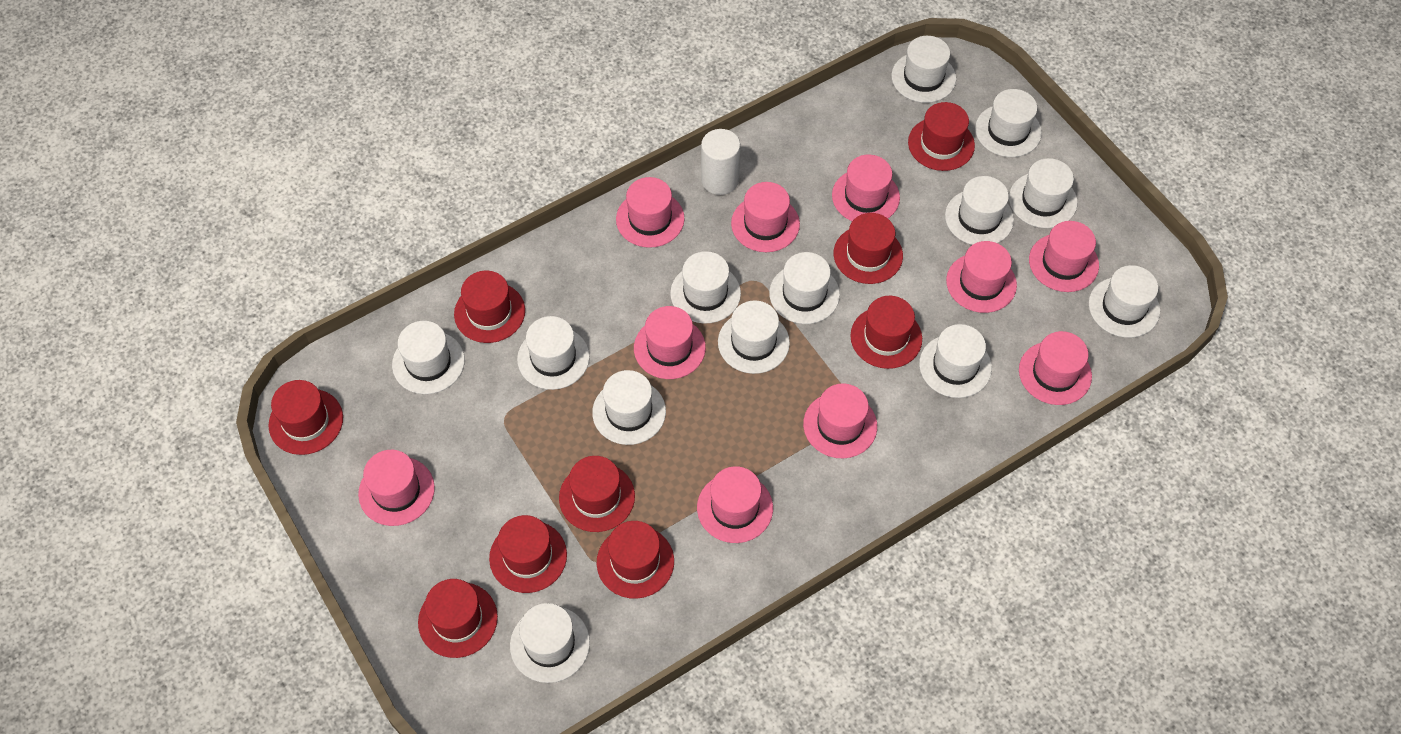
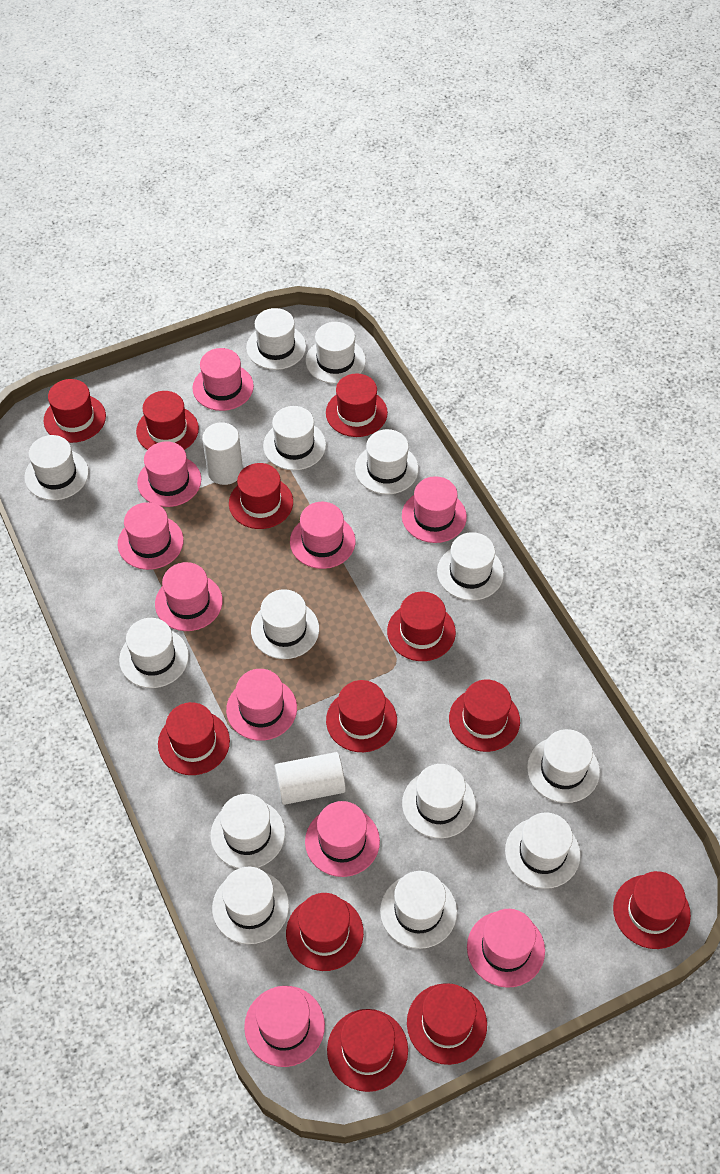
red hat: 9 -> 12
white cylinder: 1 -> 2
white hat: 13 -> 14

